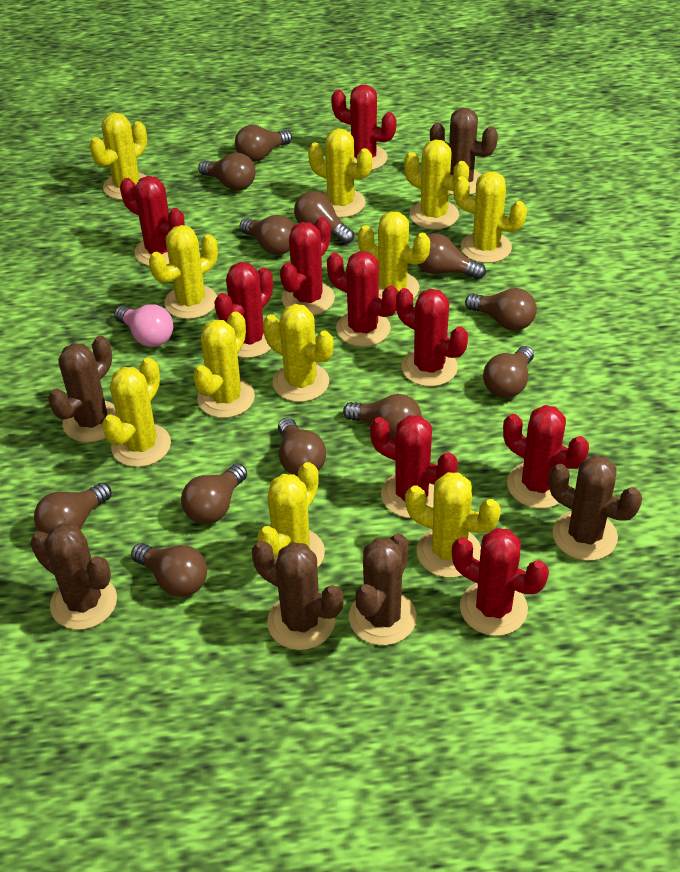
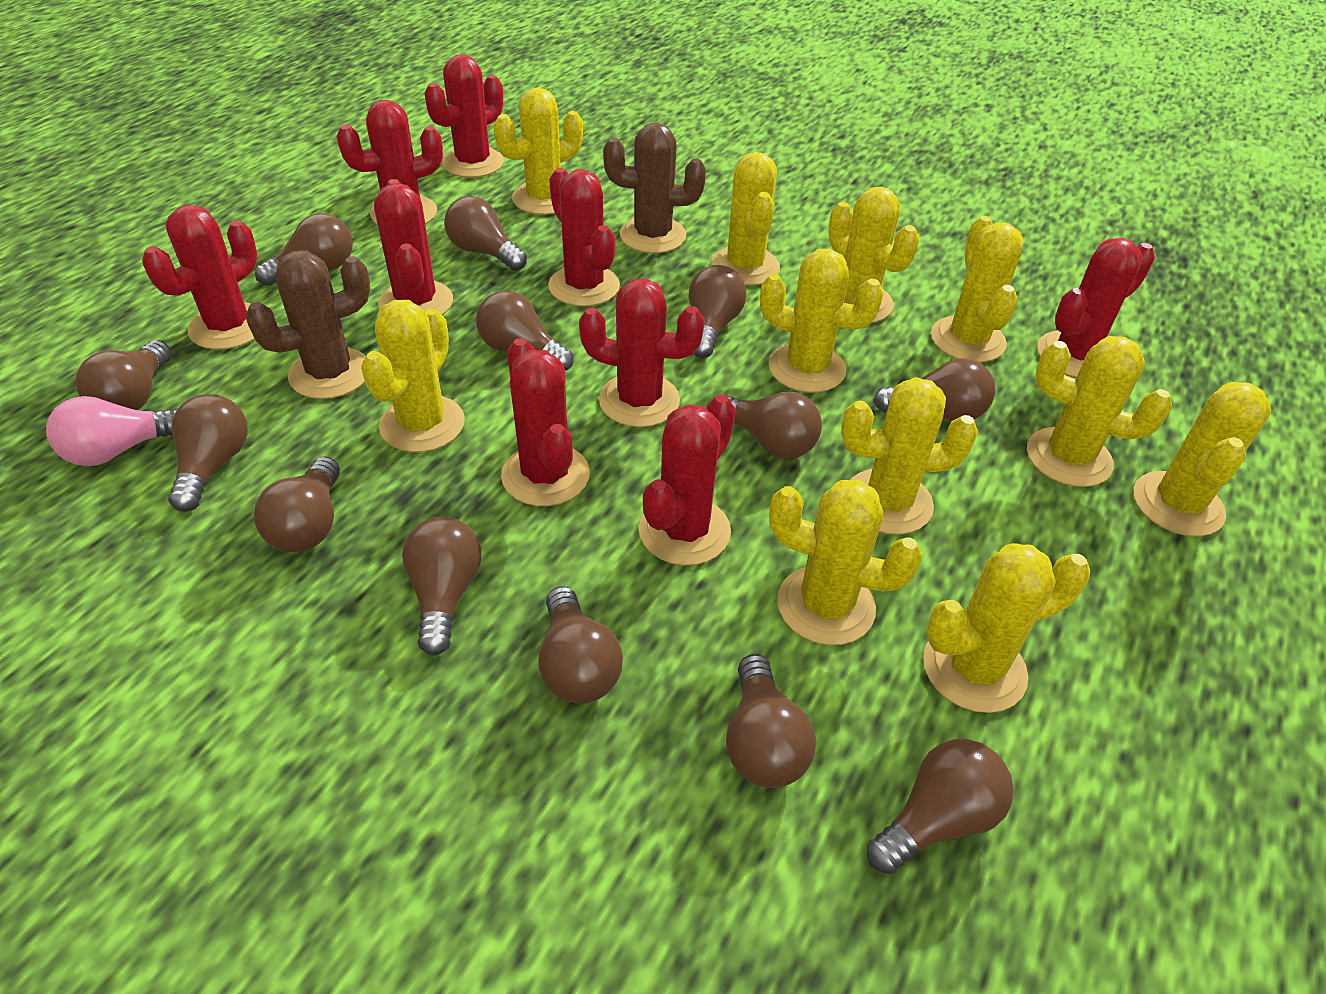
brown cactus: 6 -> 2
brown light bulb: 12 -> 13

